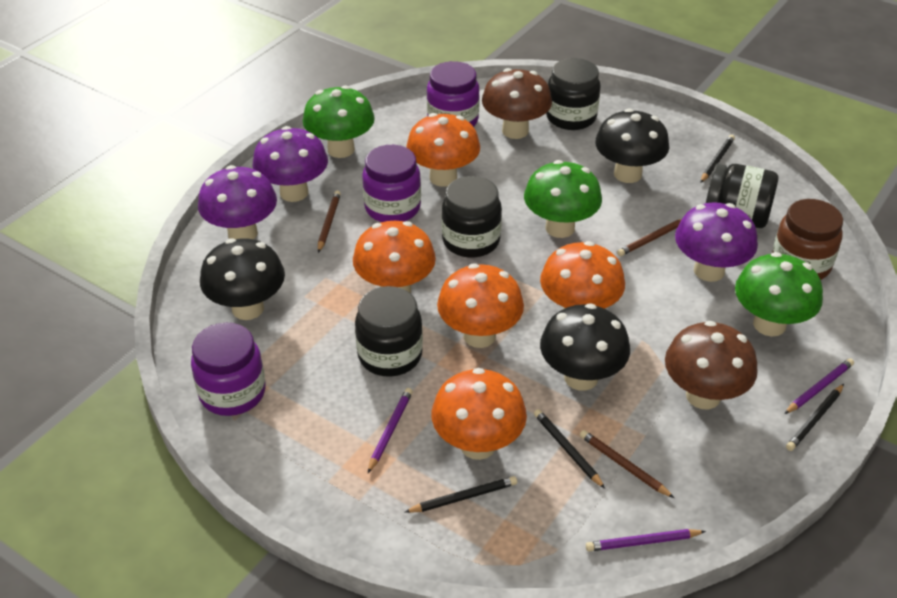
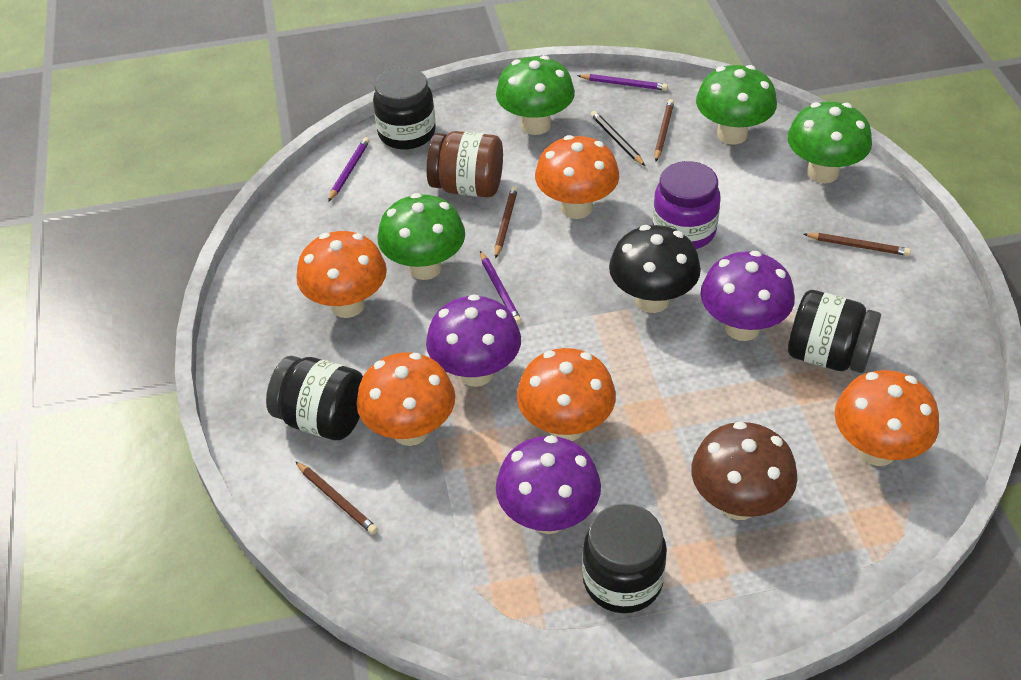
black mushroom: 3 -> 1
black pencil: 4 -> 1
brown mushroom: 2 -> 1
brown pencil: 3 -> 4
green mushroom: 3 -> 4
purple jar: 3 -> 1

